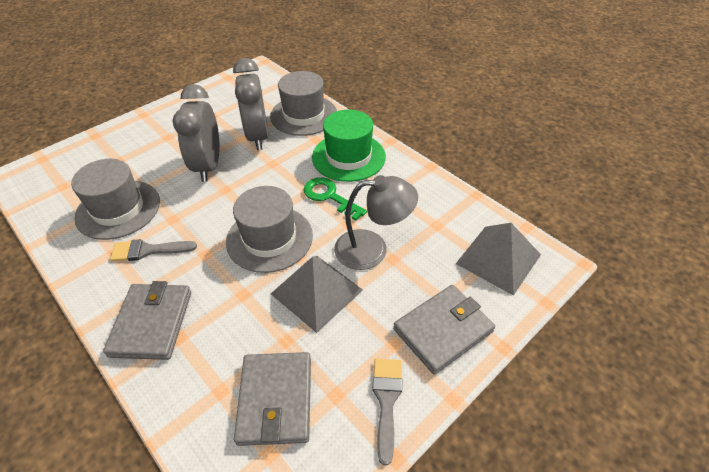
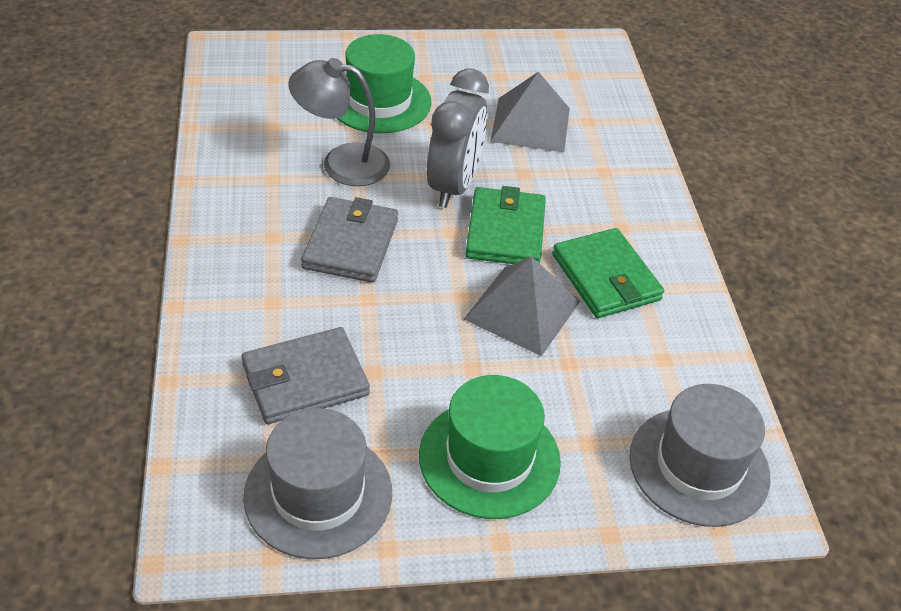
green hat: 1 -> 2
green key: 1 -> 0
green wallet: 0 -> 2
grey brush: 2 -> 0
grey clock: 2 -> 1
grey hat: 3 -> 2
grey wallet: 3 -> 2

